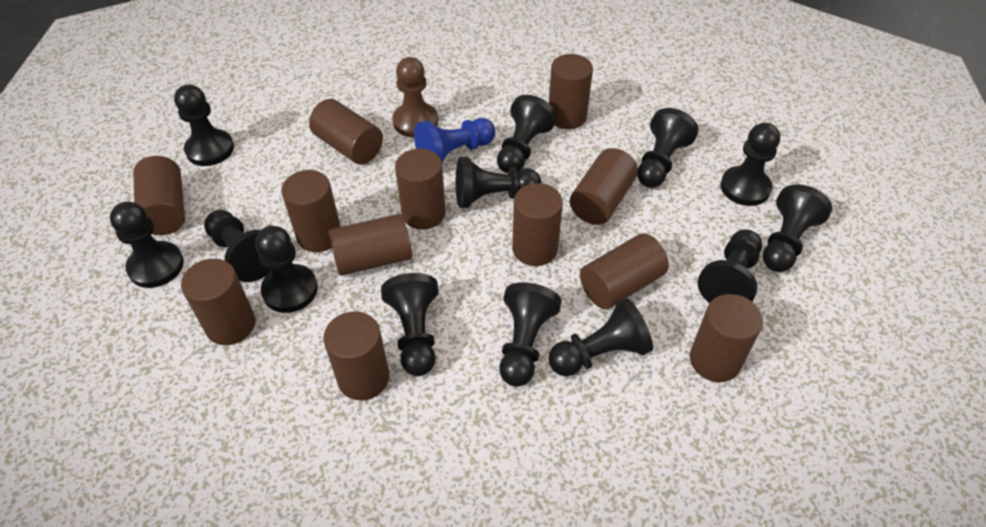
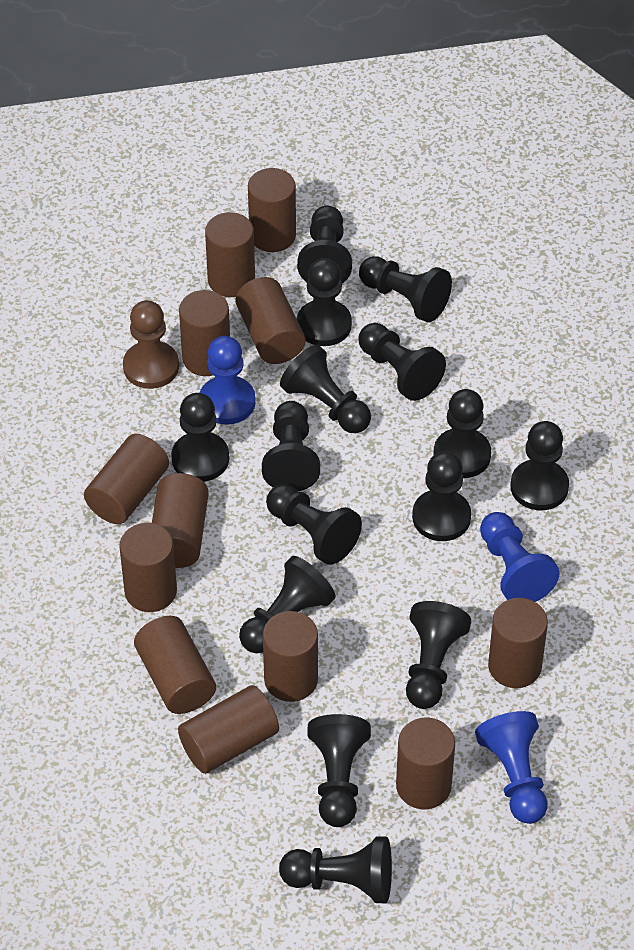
black pawn: 13 -> 15
blue pawn: 1 -> 3

